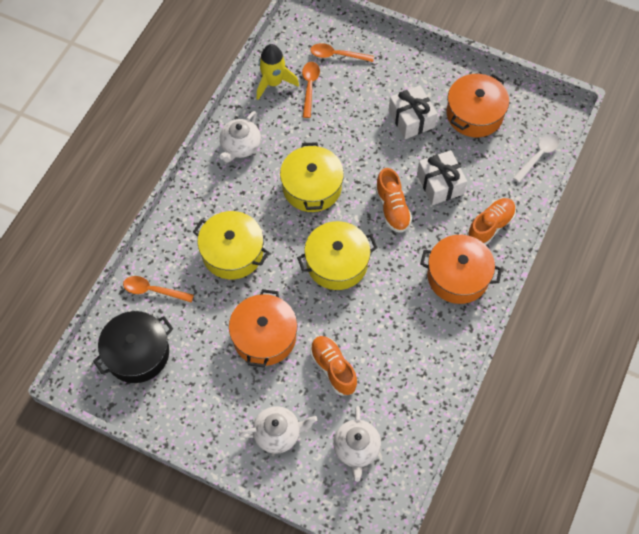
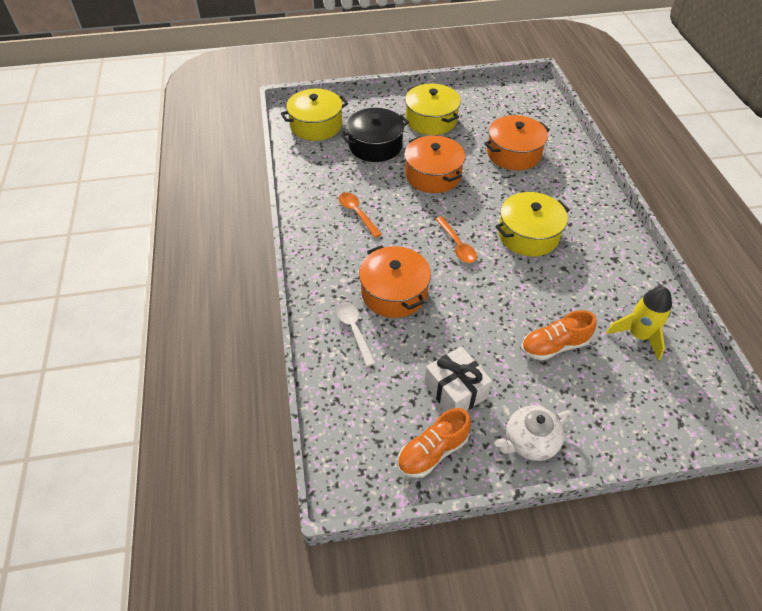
orange shoe: 3 -> 2
orange spoon: 3 -> 2
white gift: 2 -> 1
white teapot: 3 -> 1

